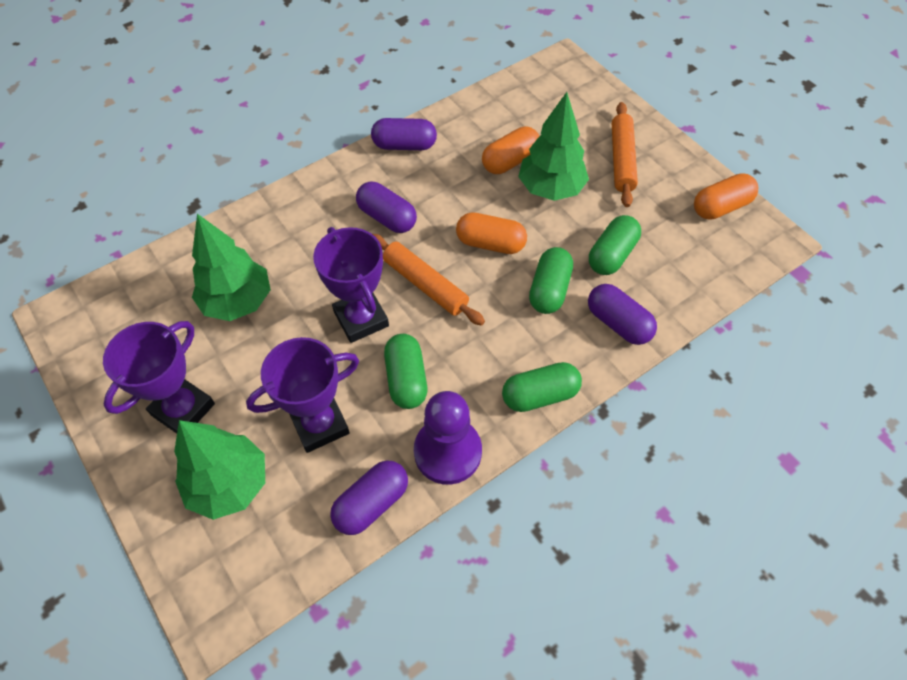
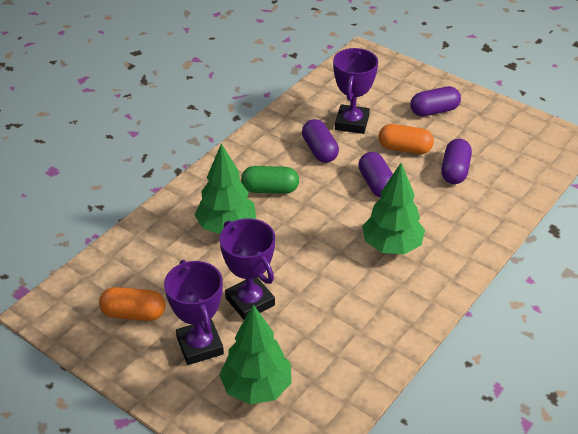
green capsule: 4 -> 1
orange capsule: 3 -> 2
orange rolling pin: 2 -> 0
purple pawn: 1 -> 0

